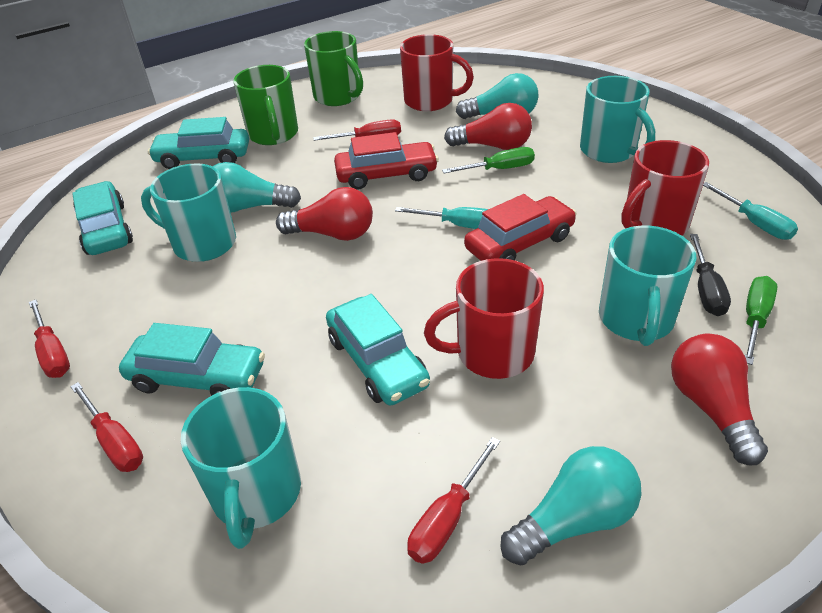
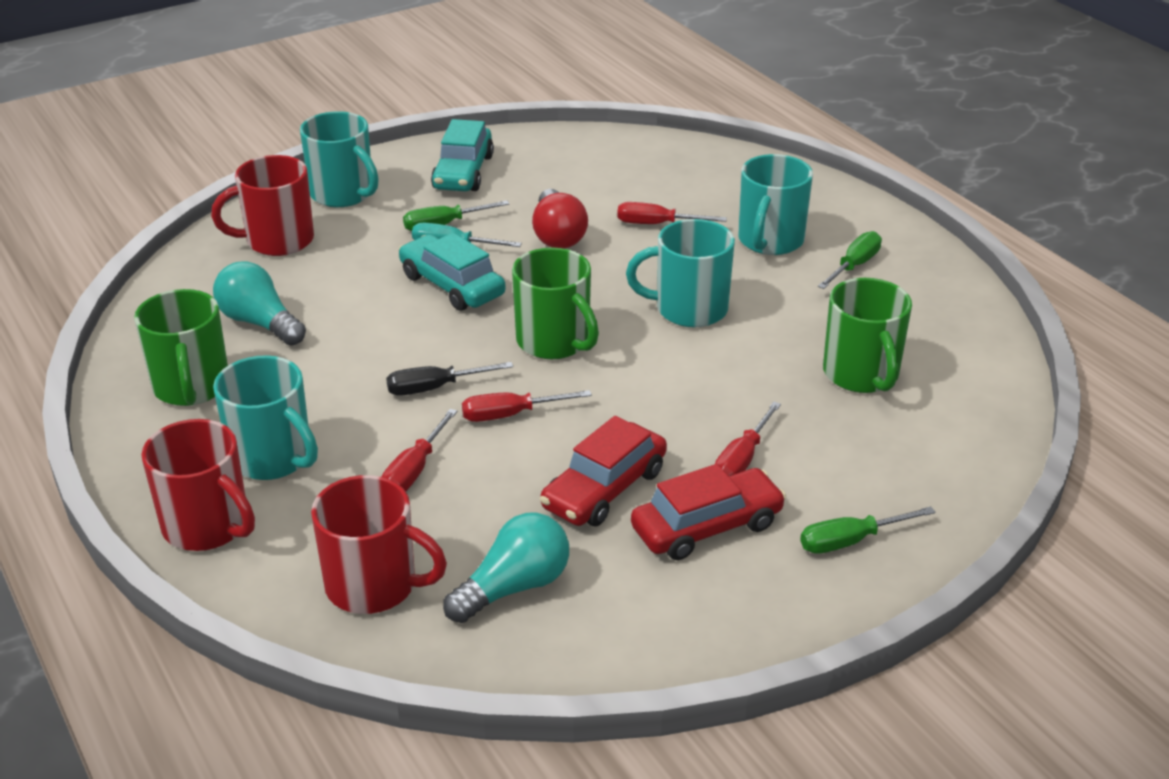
green mug: 2 -> 3
green screwdriver: 2 -> 3
red light bulb: 3 -> 1
turquoise car: 4 -> 2
turquoise light bulb: 3 -> 2
turquoise screwdriver: 2 -> 1

